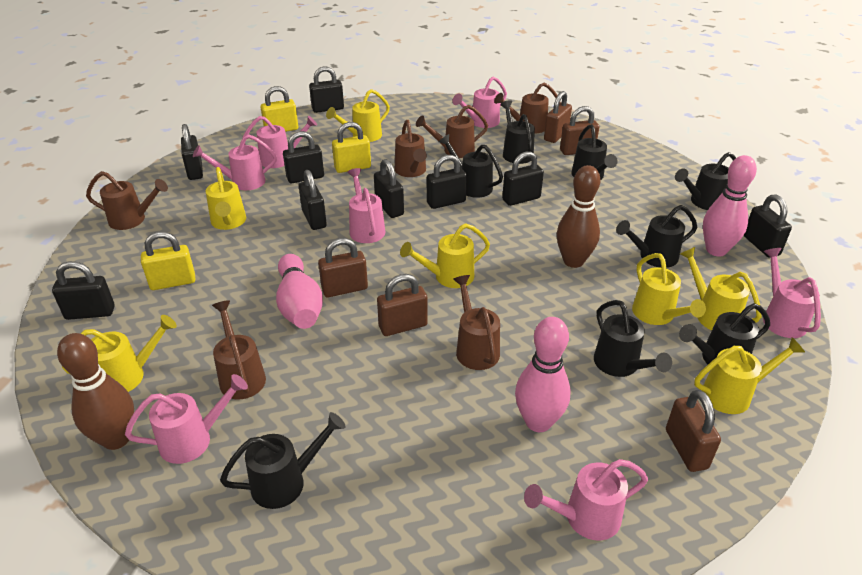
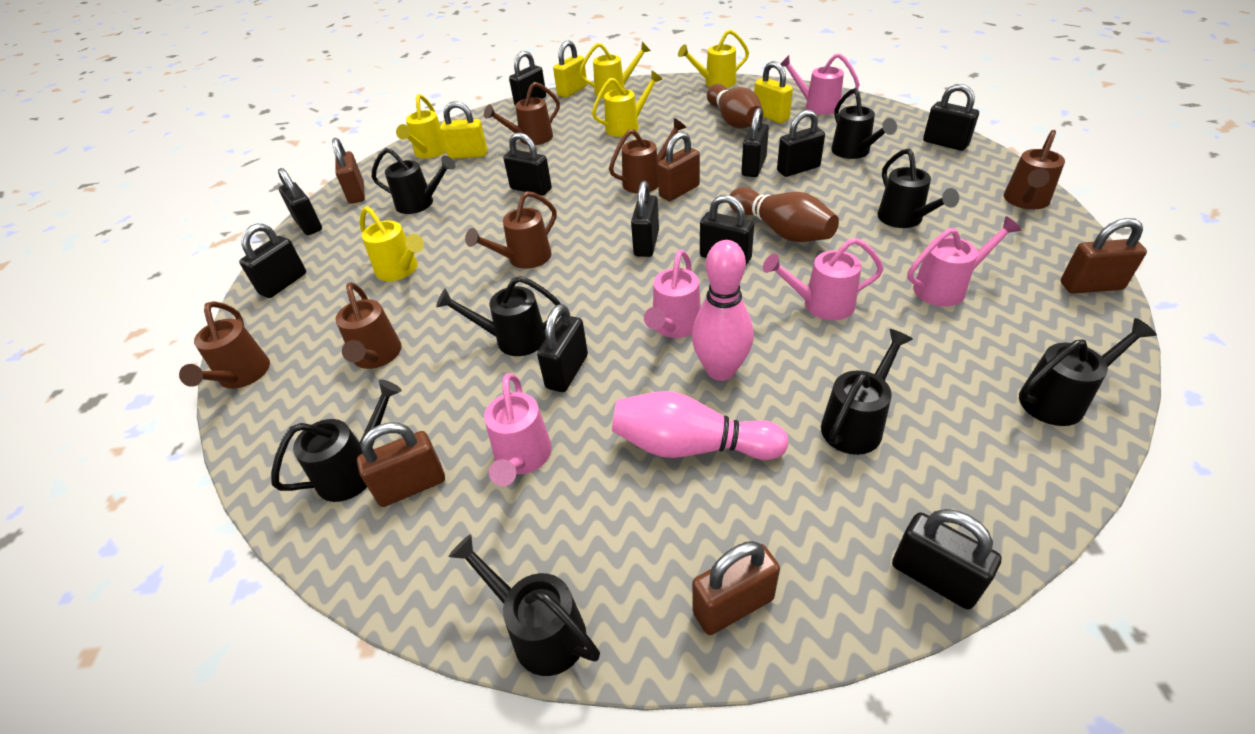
black padlock: 9 -> 11
pink bowling pin: 3 -> 2
pink watering can: 7 -> 5
yellow watering can: 7 -> 5

